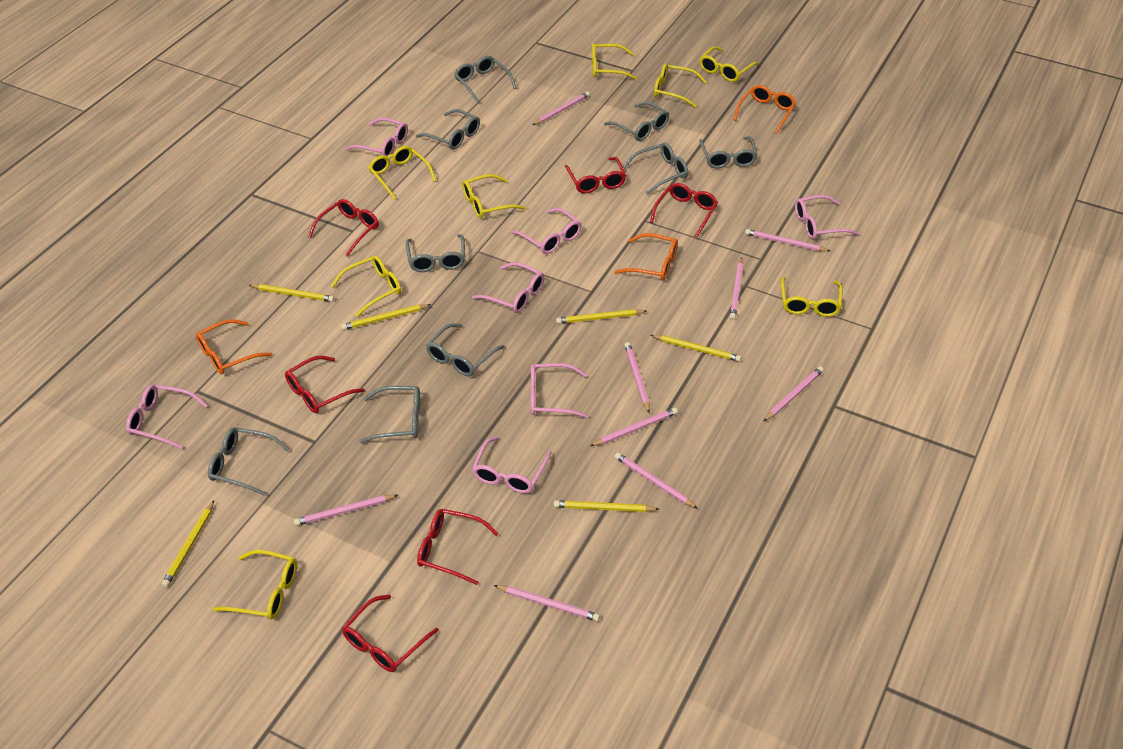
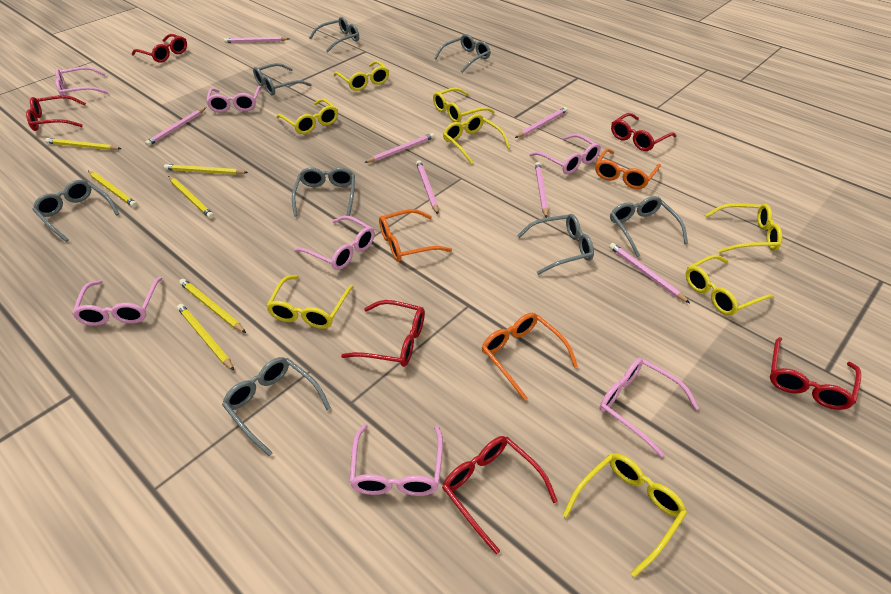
grey glasses: 9 -> 8
pink pencil: 9 -> 7

